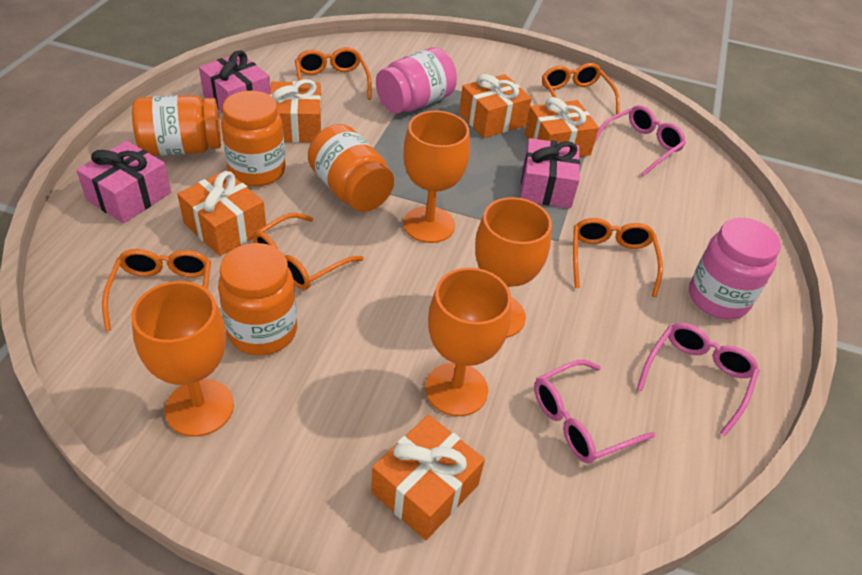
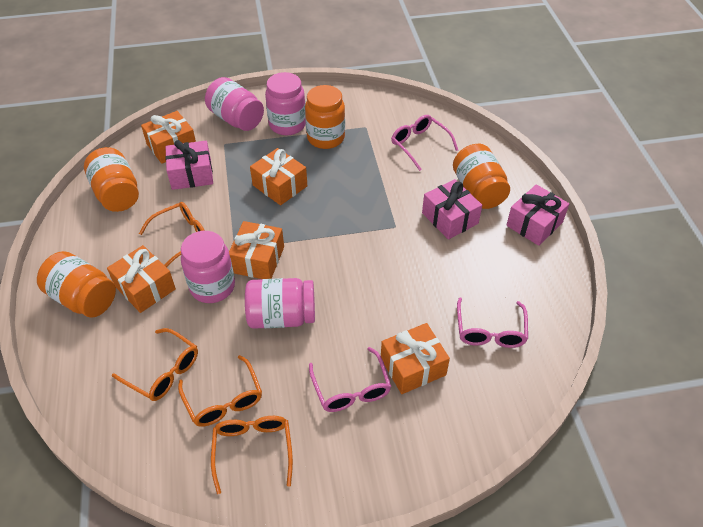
orange glasses: 5 -> 4
orange goblet: 4 -> 0
pink jar: 2 -> 4

